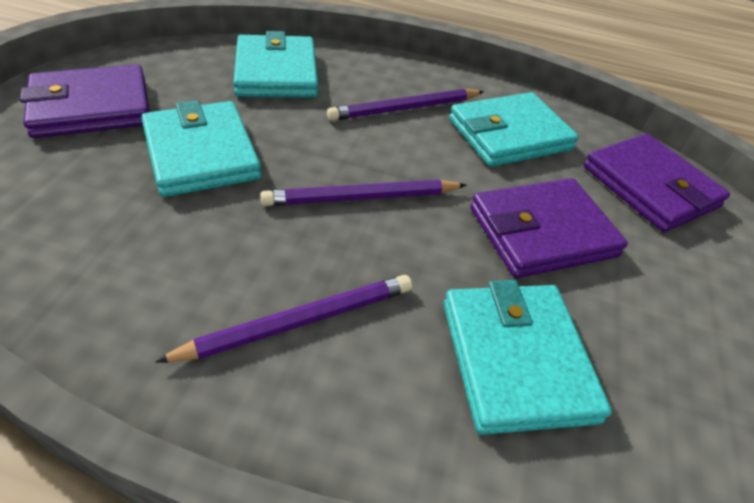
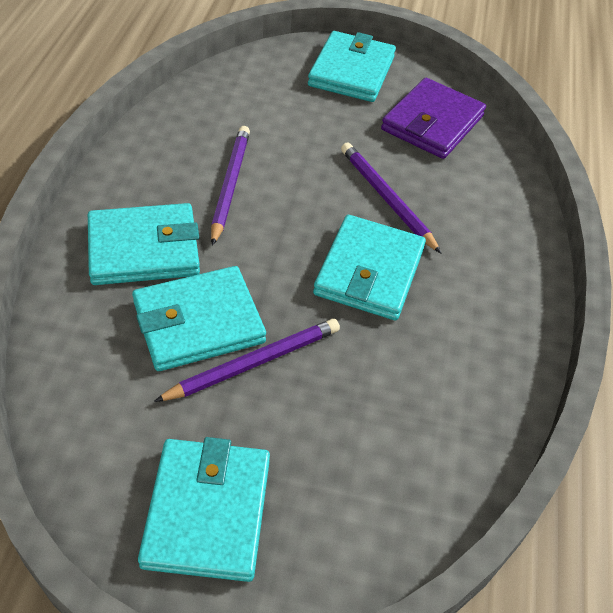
purple wallet: 3 -> 1
turquoise wallet: 4 -> 5

